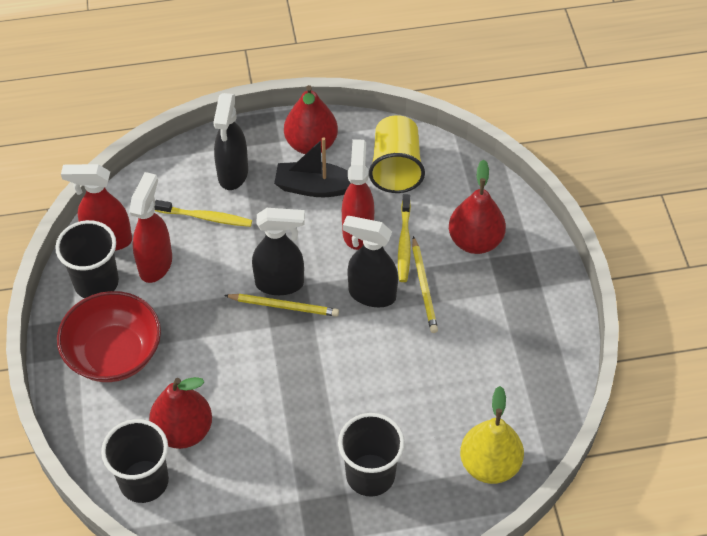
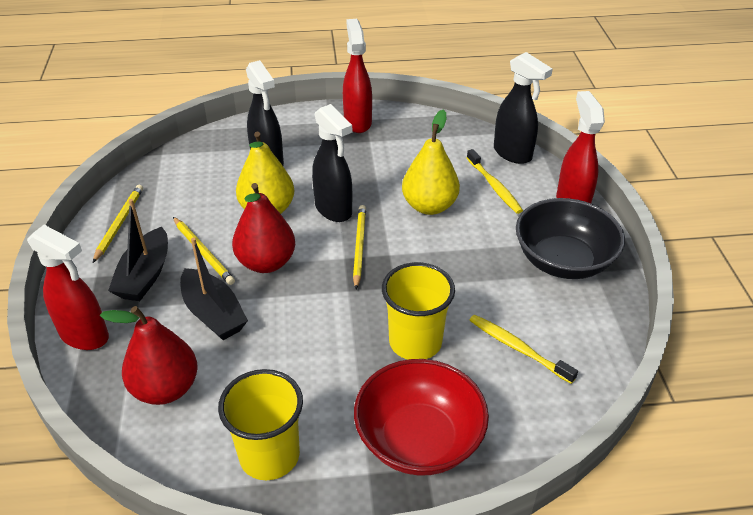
black boat: 1 -> 2
black bowl: 0 -> 1
black cup: 3 -> 0
red pear: 3 -> 2
yellow cup: 1 -> 2
yellow pear: 1 -> 2
yellow pencil: 2 -> 3

